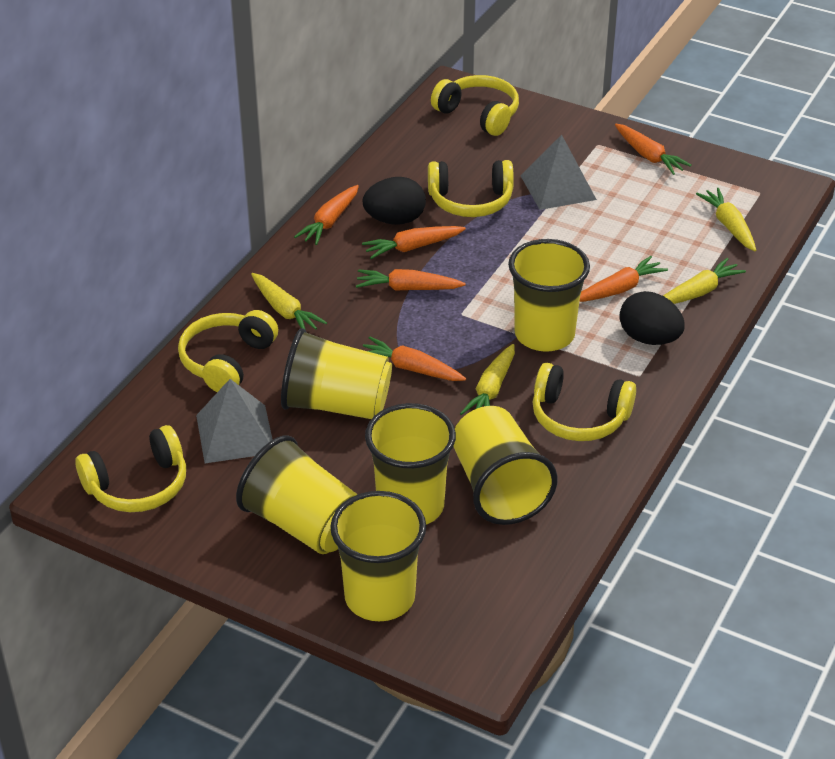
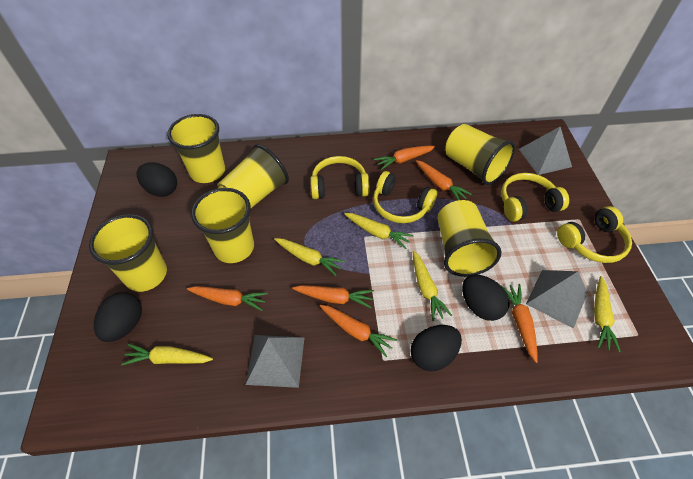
black egg: 2 -> 4
grey pyramid: 2 -> 3
yellow carrot: 4 -> 5
yellow headphones: 5 -> 4

